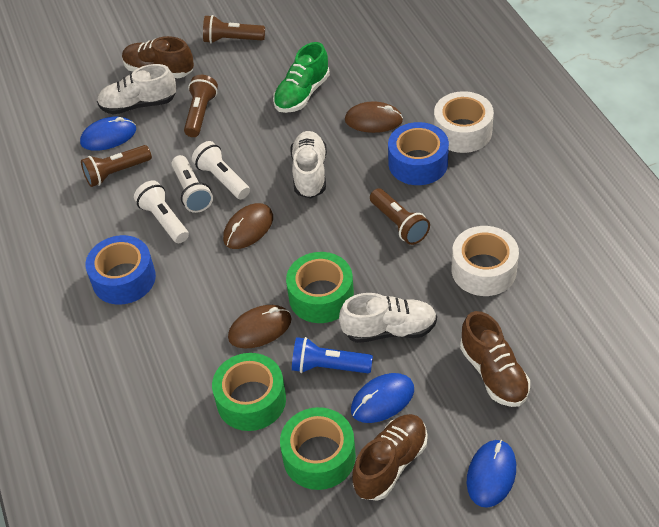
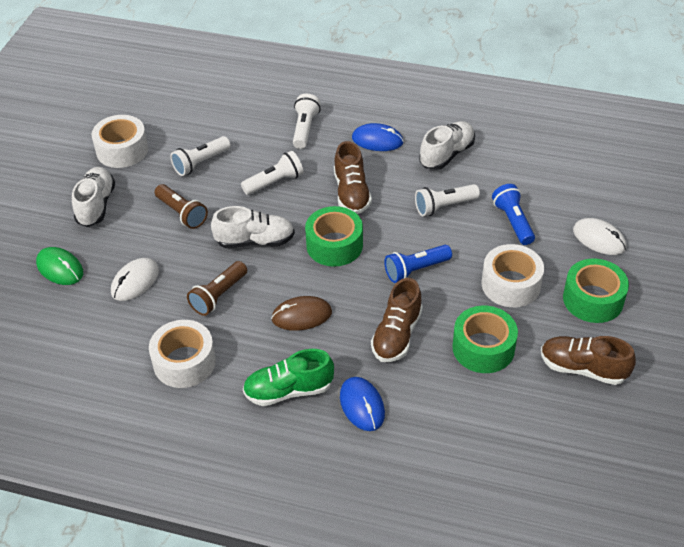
blue flashlight: 1 -> 2
blue mouse: 3 -> 2
blue tape: 2 -> 0
brown flashlight: 4 -> 2
brown mouse: 3 -> 1
green mouse: 0 -> 1
white flashlight: 3 -> 4
white mouse: 0 -> 2
white tape: 2 -> 3

